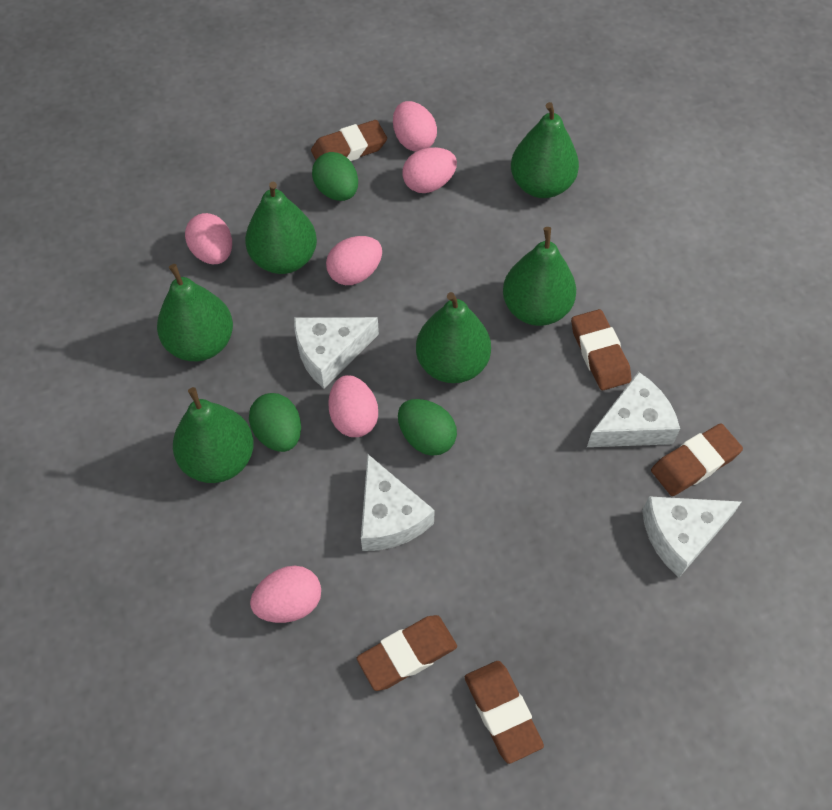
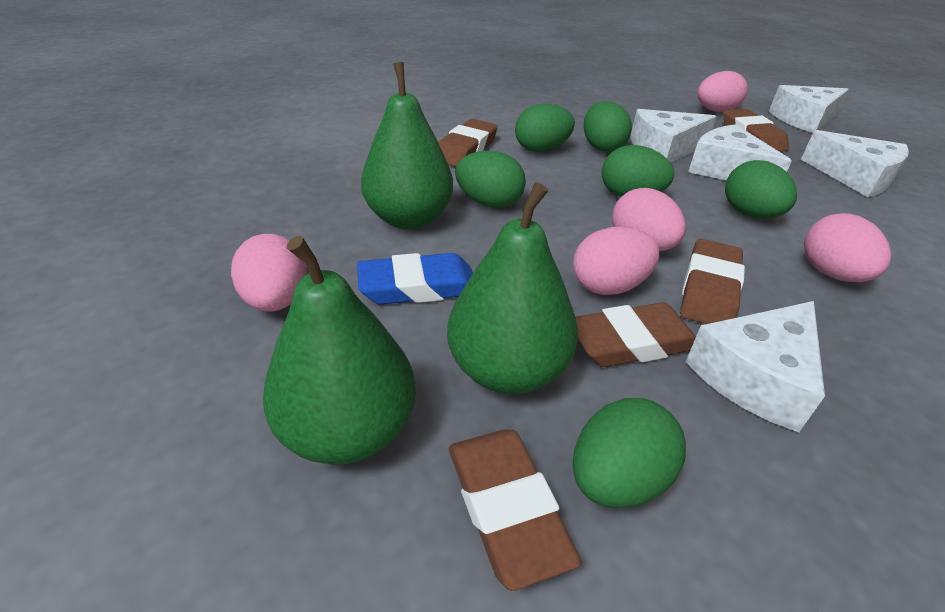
blue eraser: 0 -> 1
green egg: 3 -> 6
green pear: 6 -> 3
pink egg: 6 -> 5
white cheese: 4 -> 5

